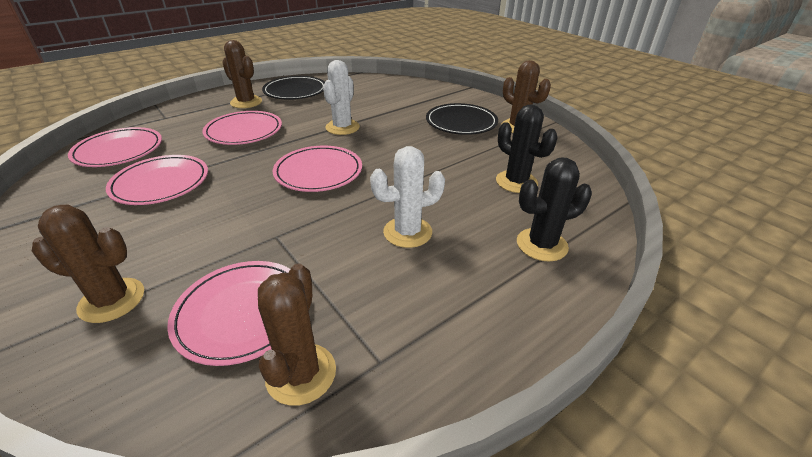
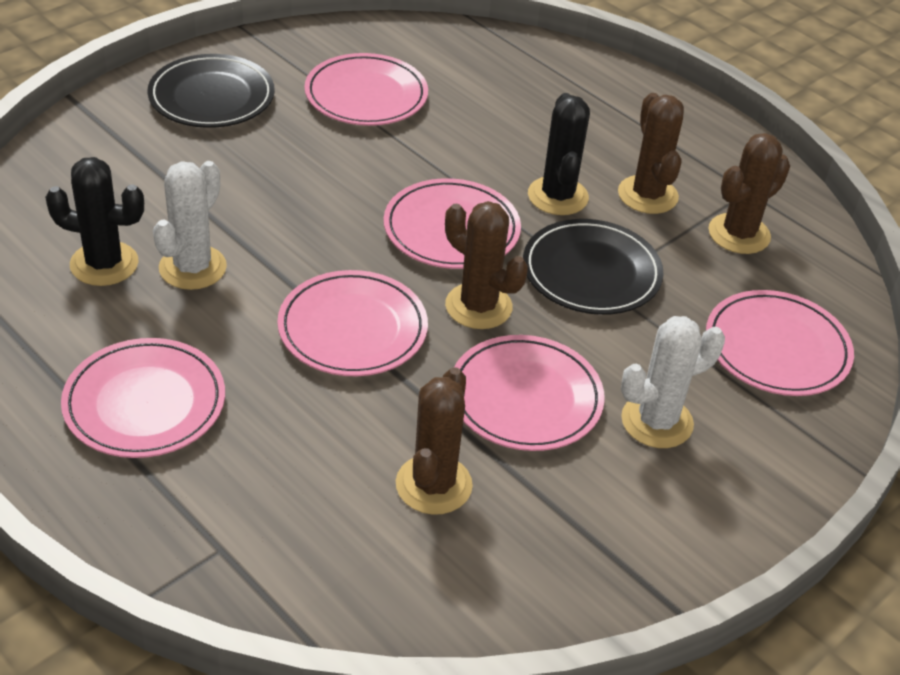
pink plate: 5 -> 6

